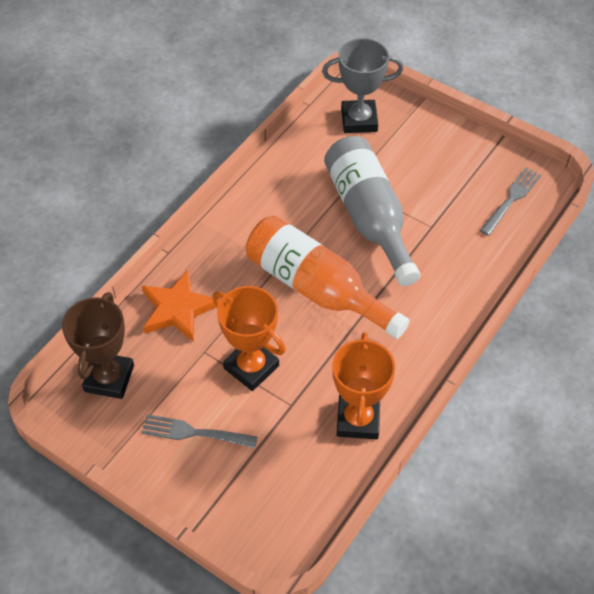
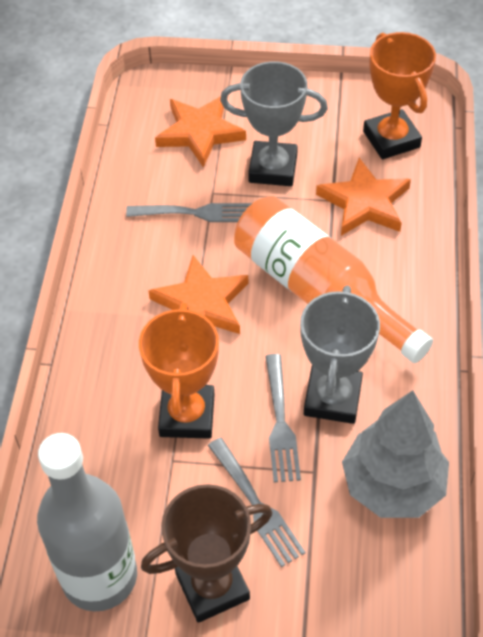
grey fork: 2 -> 3
grey tree: 0 -> 1
grey trophy: 1 -> 2
orange star: 1 -> 3

